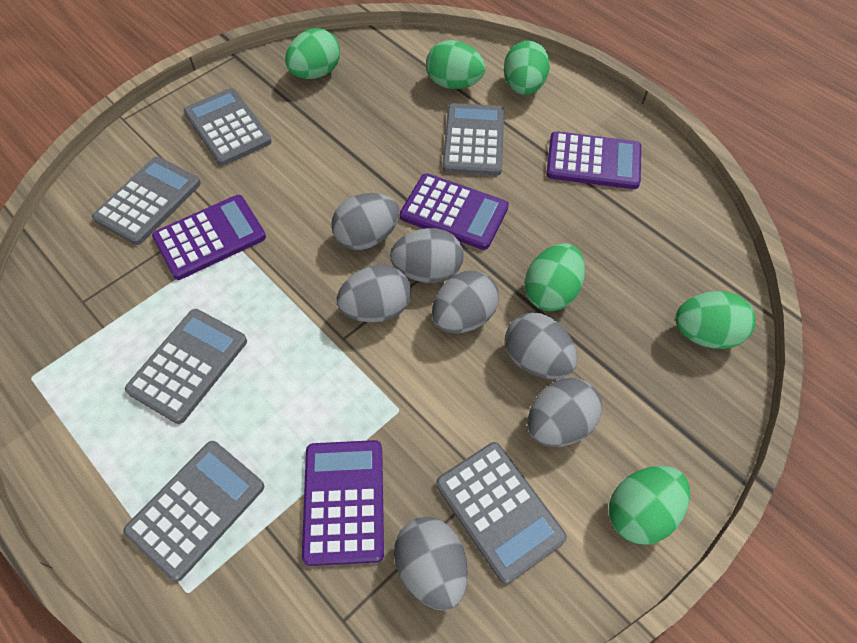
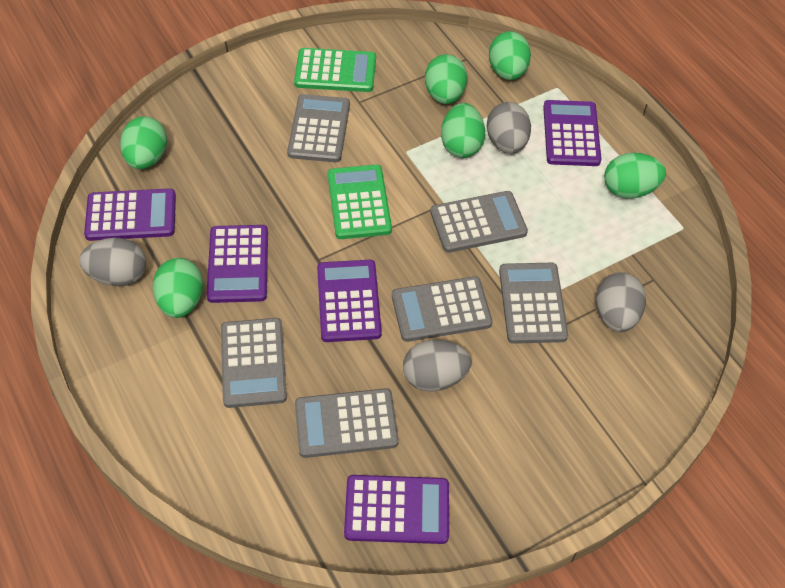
green calculator: 0 -> 2
grey egg: 7 -> 4
purple calculator: 4 -> 5

